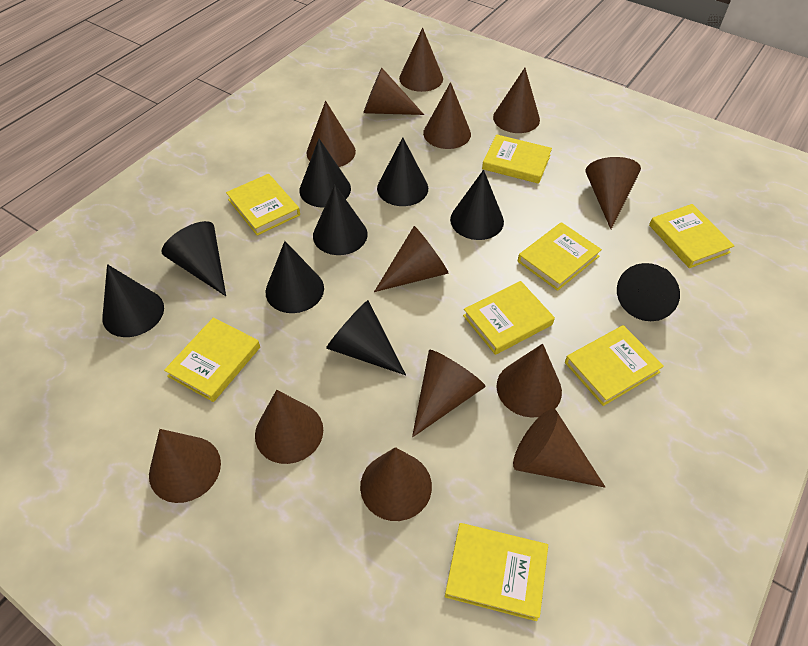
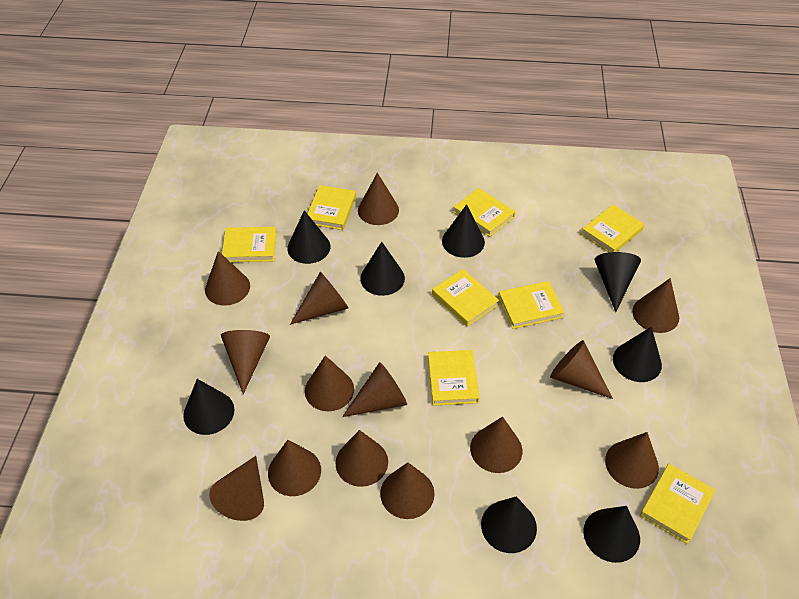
black cone: 9 -> 8
brown cone: 13 -> 14

